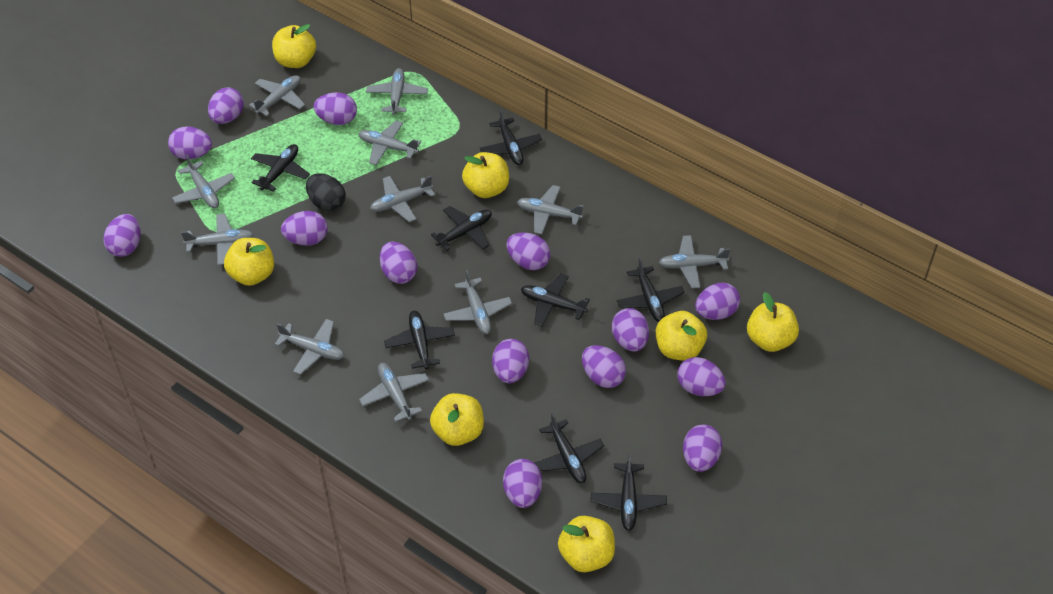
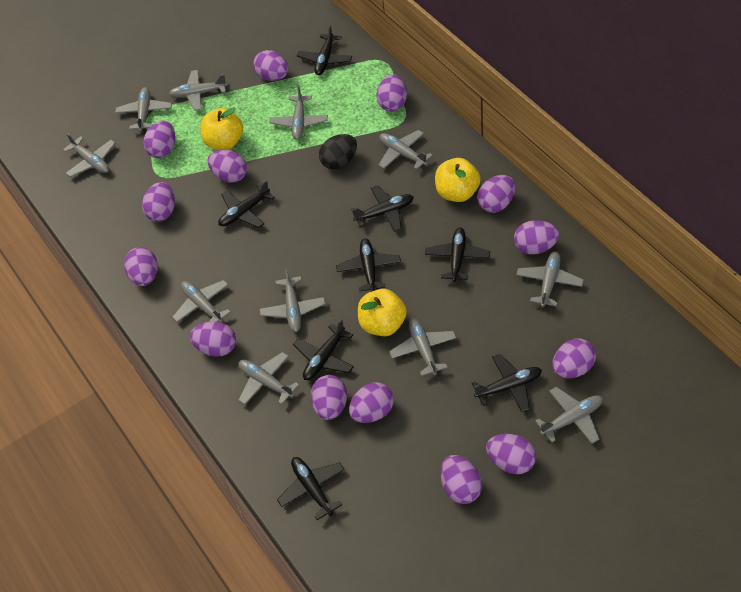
yellow apple: 7 -> 3

